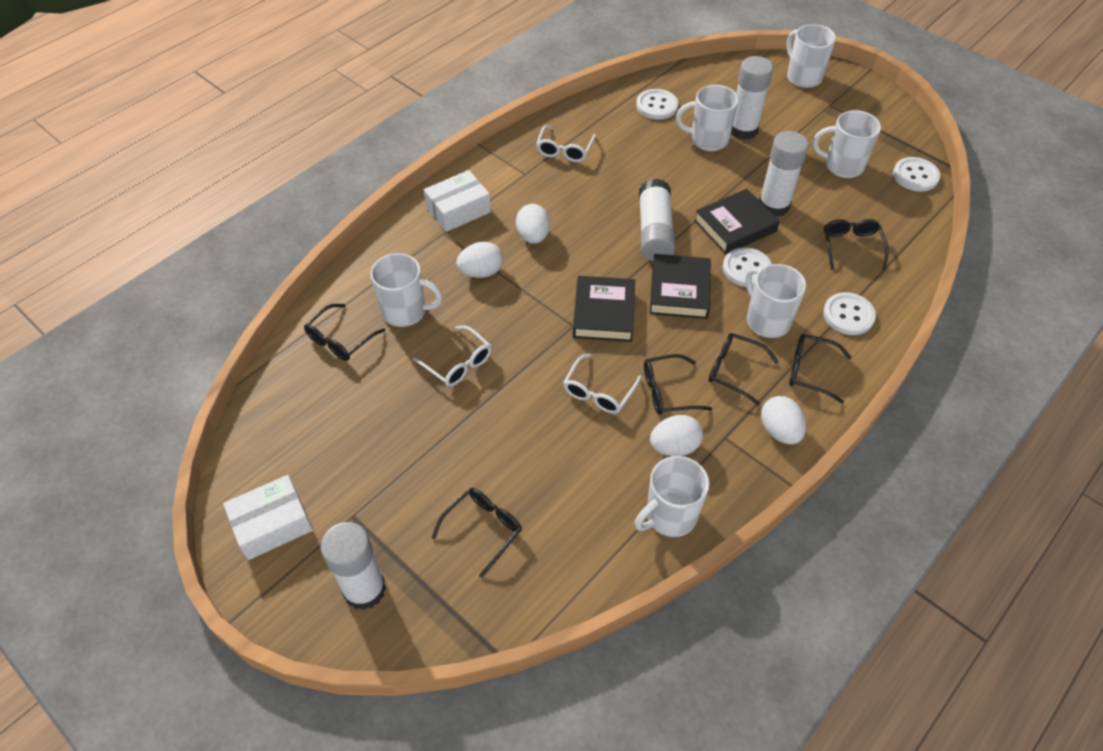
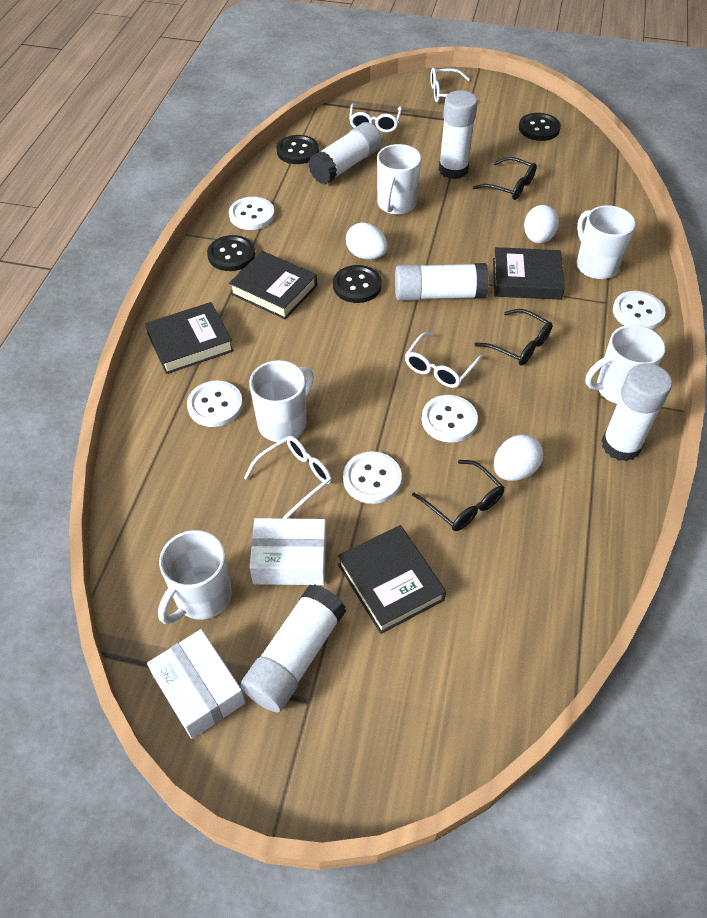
black book: 3 -> 4
black button: 0 -> 4
black glasses: 6 -> 3
white button: 4 -> 5
white egg: 4 -> 3
white glasses: 3 -> 4
white glue stick: 4 -> 5
white mug: 6 -> 5

